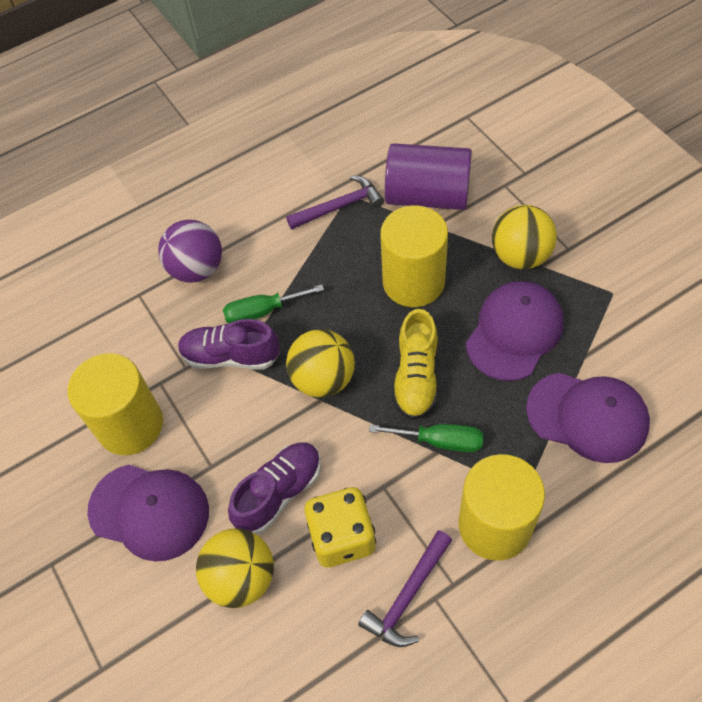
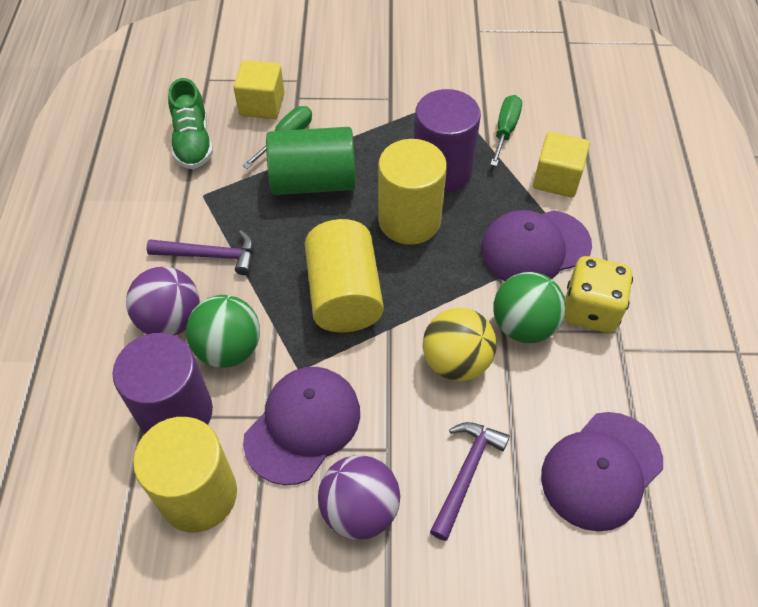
green ball: 0 -> 2
green cylinder: 0 -> 1
green shoe: 0 -> 1
purple ball: 1 -> 2
purple cylinder: 1 -> 2
purple shoe: 2 -> 0
yellow ball: 3 -> 1
yellow cube: 0 -> 2
yellow shoe: 1 -> 0

